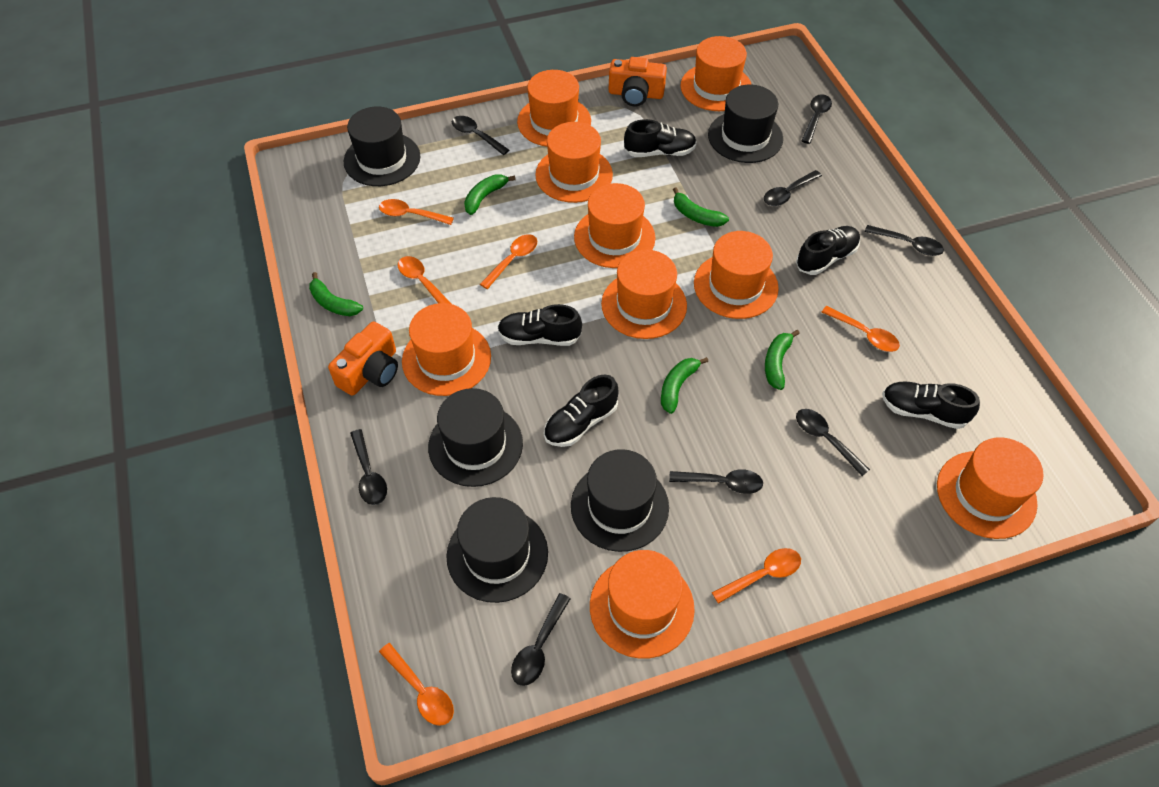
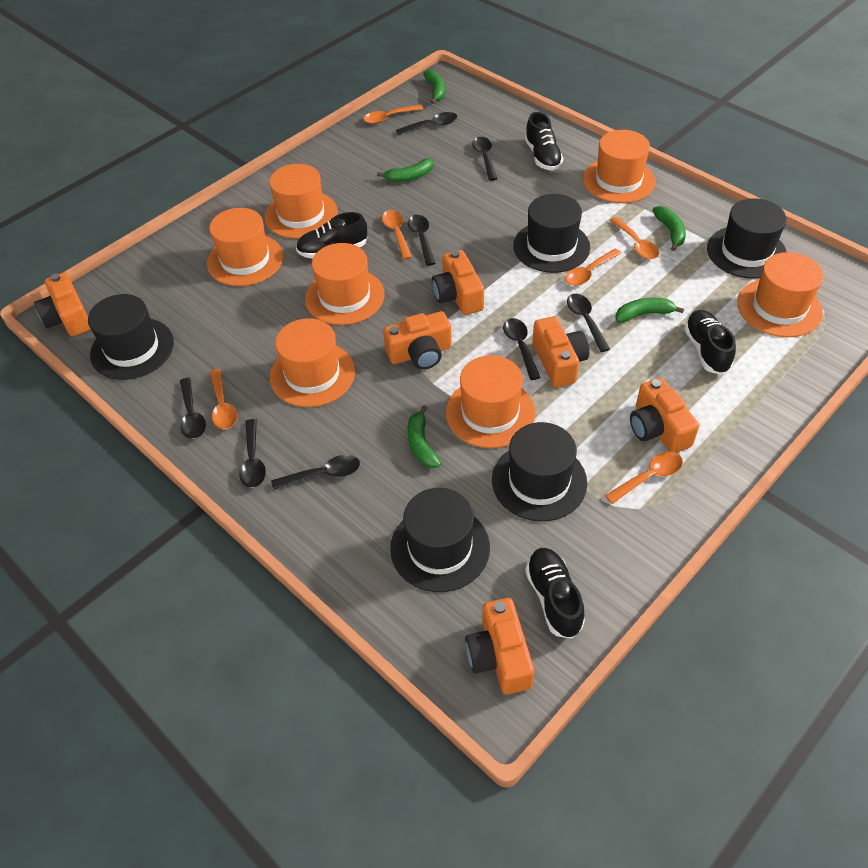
black shoe: 5 -> 4
orange camera: 2 -> 6
orange hat: 9 -> 7

